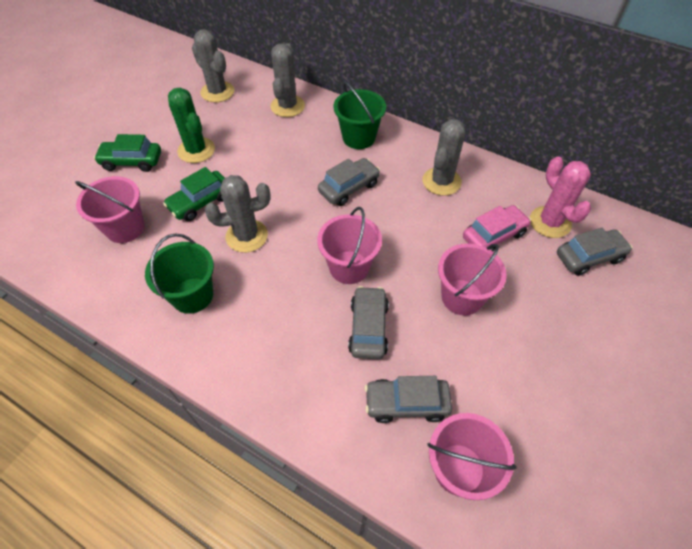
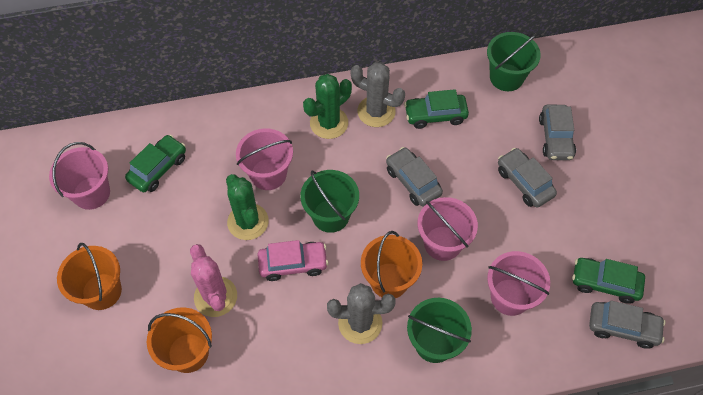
green bucket: 2 -> 3
green cactus: 1 -> 2
green car: 2 -> 3
grey cactus: 4 -> 2
orange bucket: 0 -> 3

